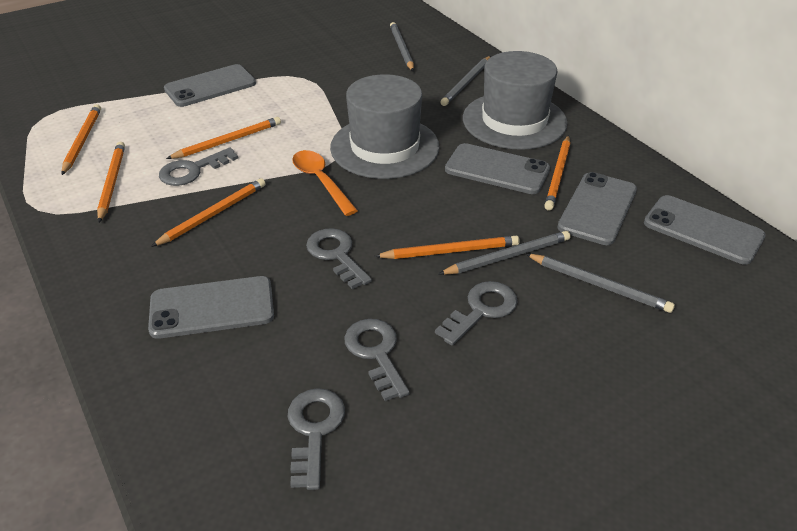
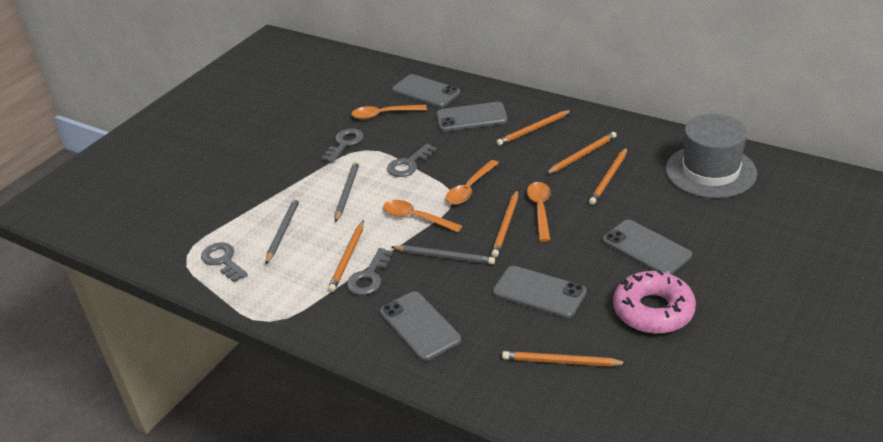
grey hat: 2 -> 1
grey key: 5 -> 4
grey pencil: 4 -> 3
orange spoon: 1 -> 4
pink donut: 0 -> 1

